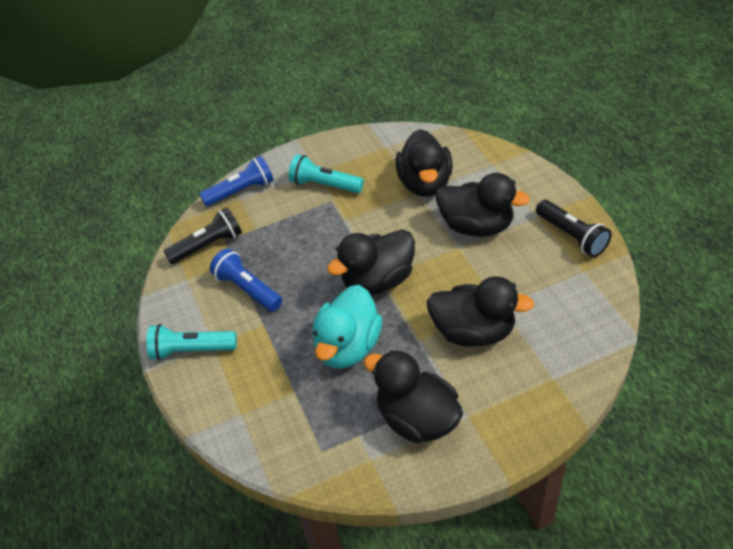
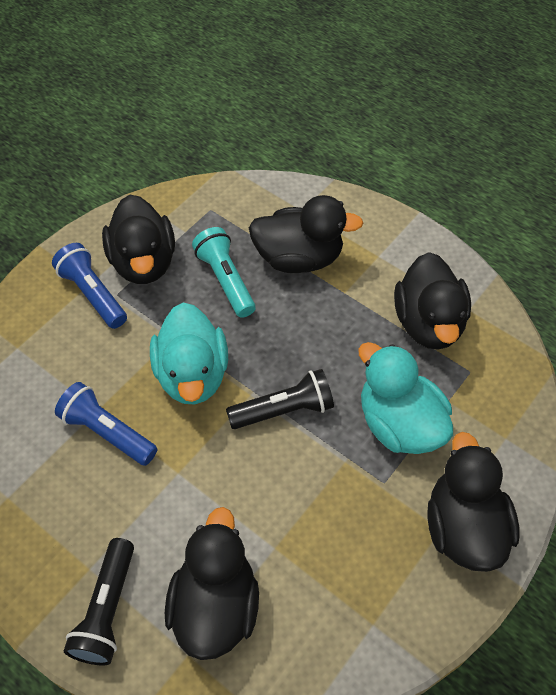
turquoise duck: 1 -> 2
turquoise flashlight: 2 -> 1

